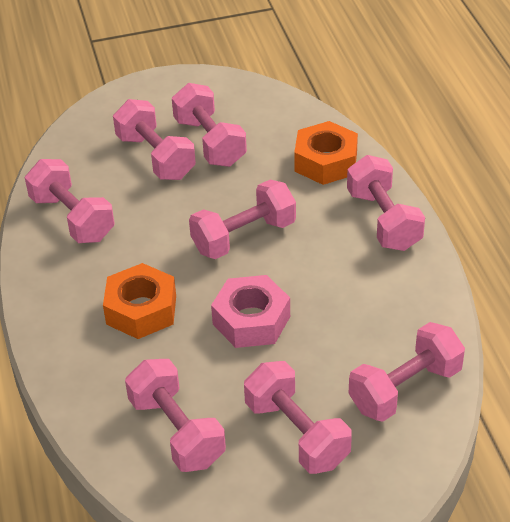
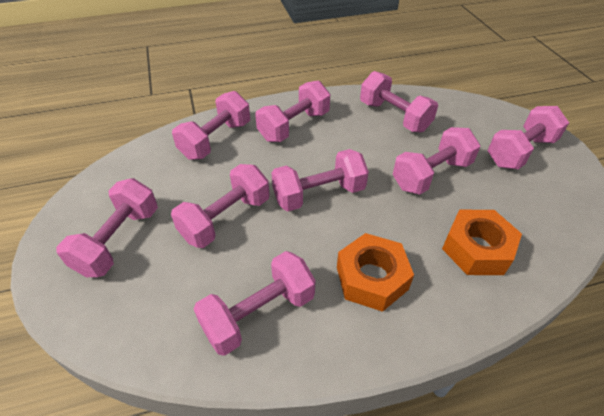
pink dumbbell: 8 -> 9
pink nut: 1 -> 0

